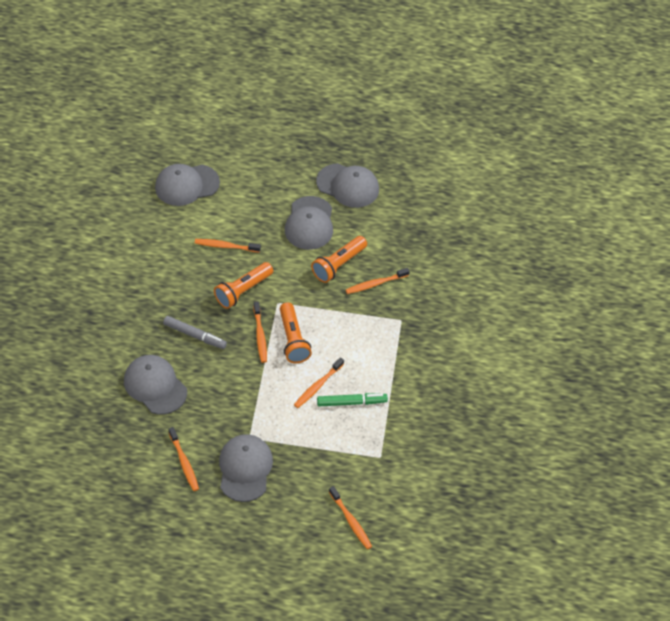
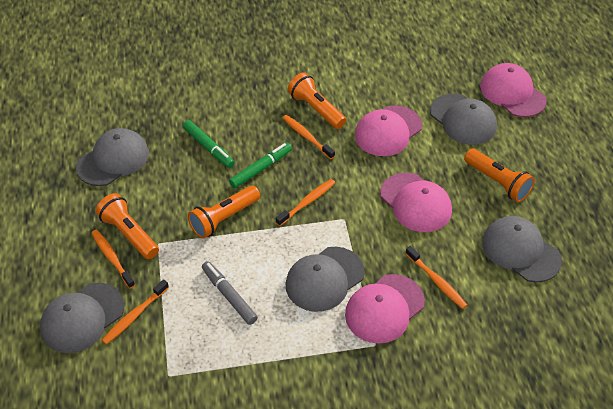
green marker: 1 -> 2
orange flashlight: 3 -> 4
orange toothbrush: 6 -> 5
pink cap: 0 -> 4

